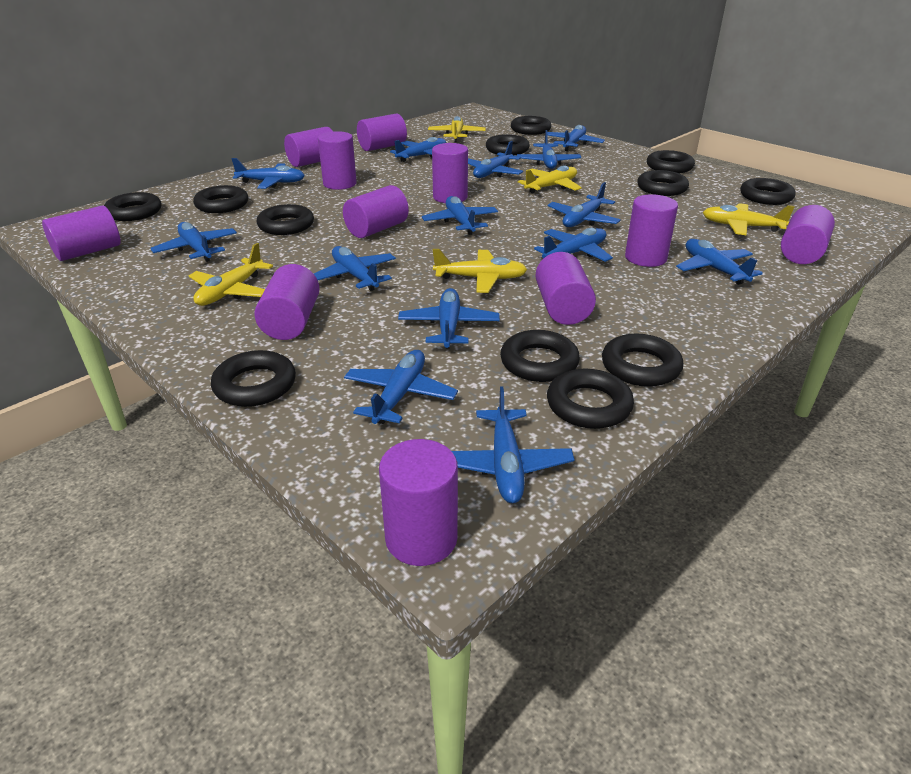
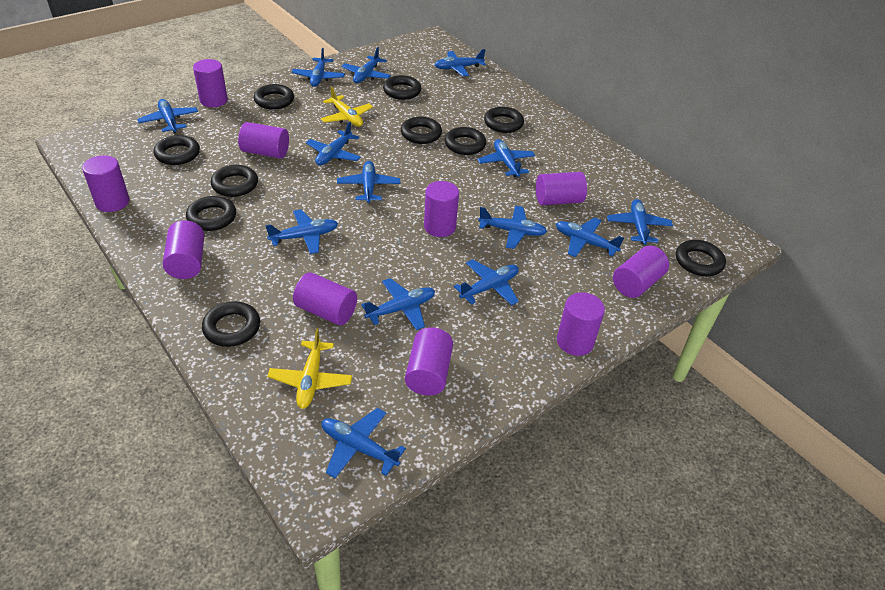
black ring: 12 -> 10
purple cylinder: 11 -> 10
yellow plane: 5 -> 2

